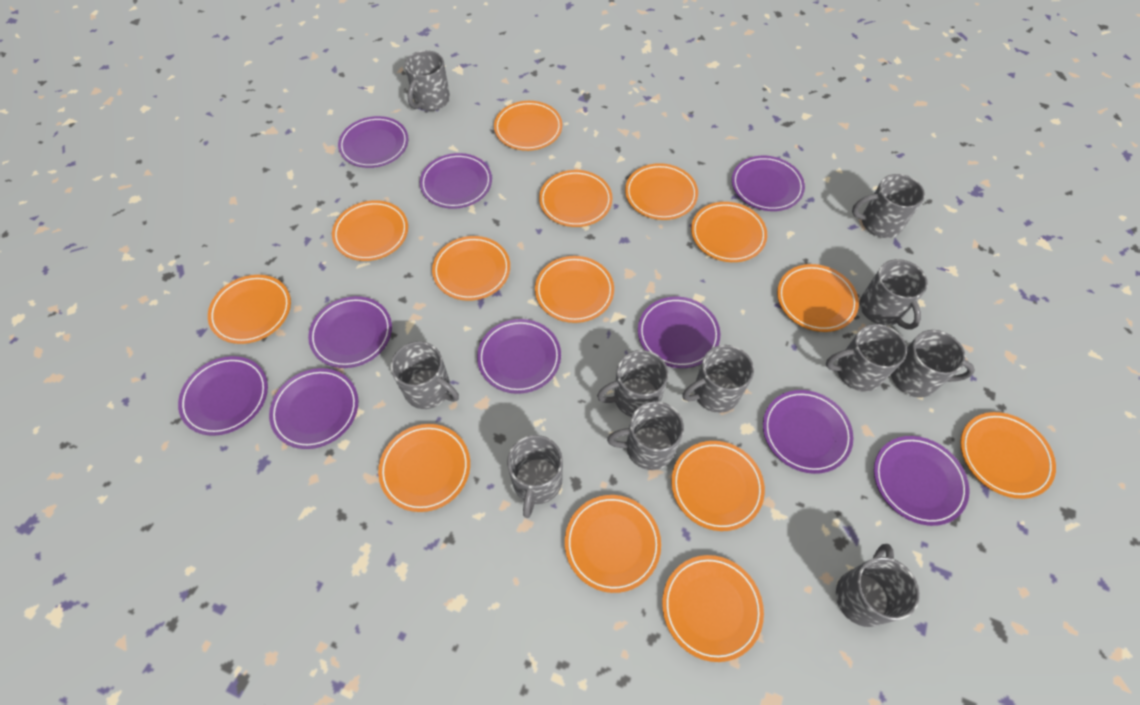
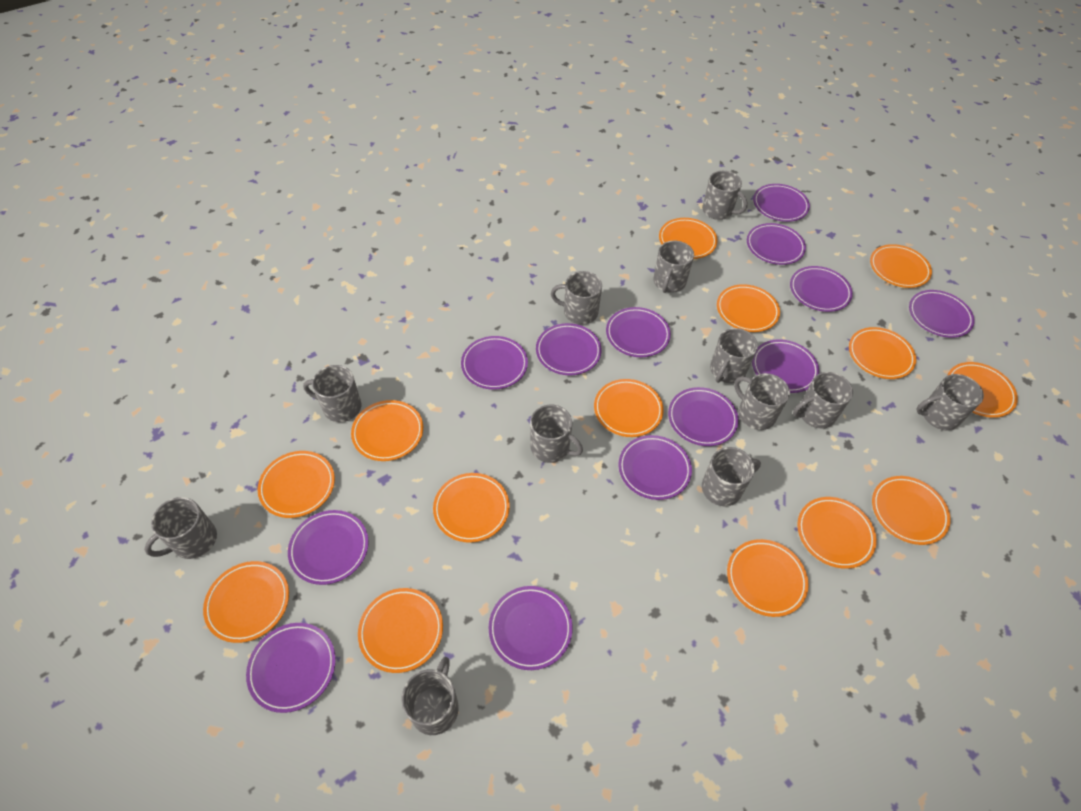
grey mug: 11 -> 12
purple plate: 10 -> 13

